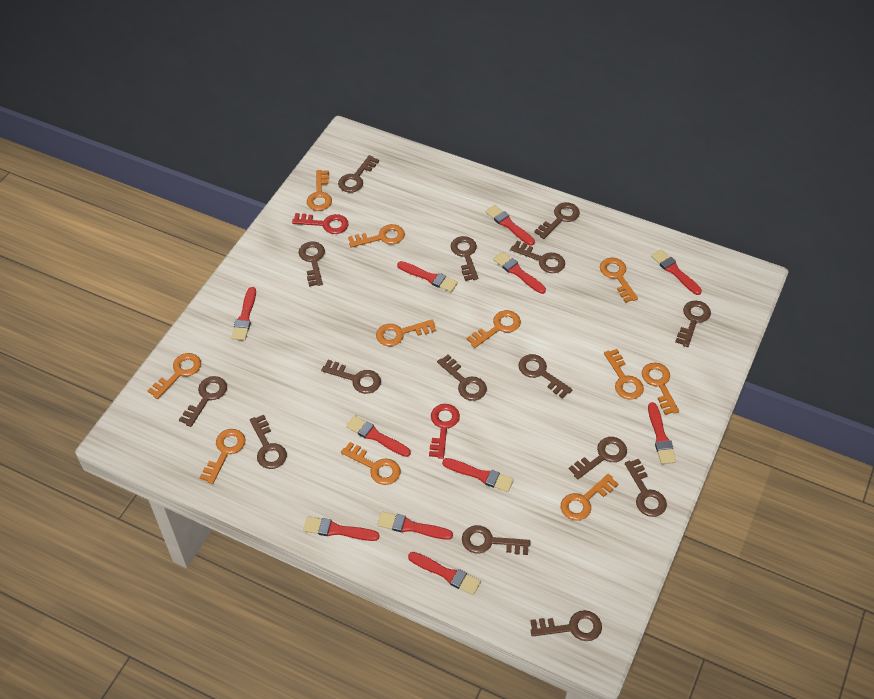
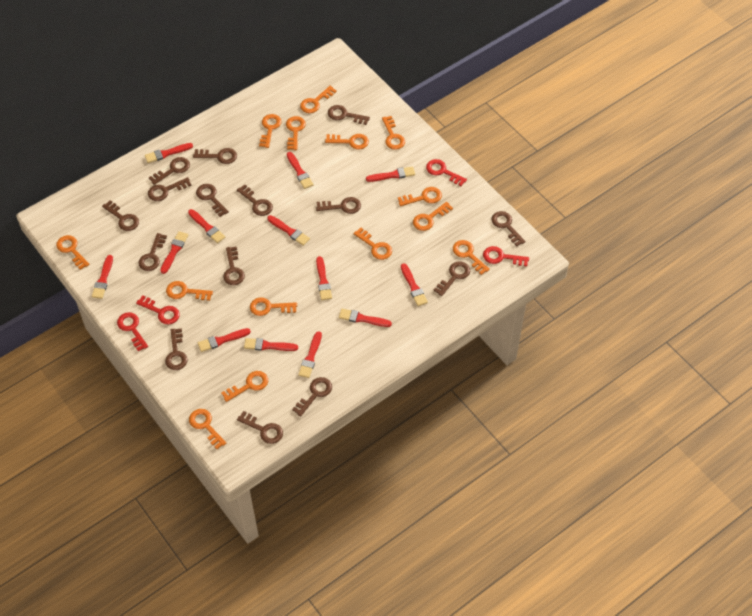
orange key: 11 -> 14
red brush: 11 -> 13
red key: 2 -> 4

